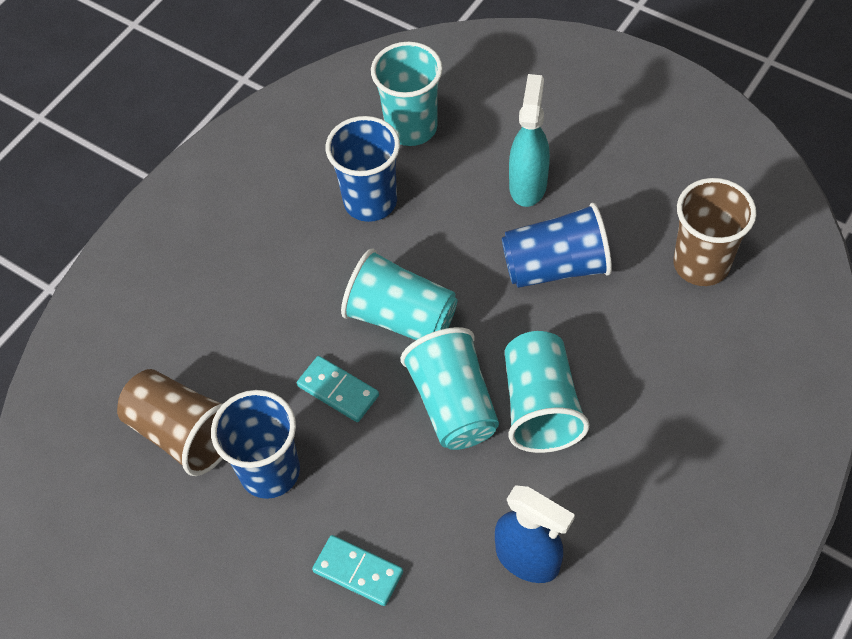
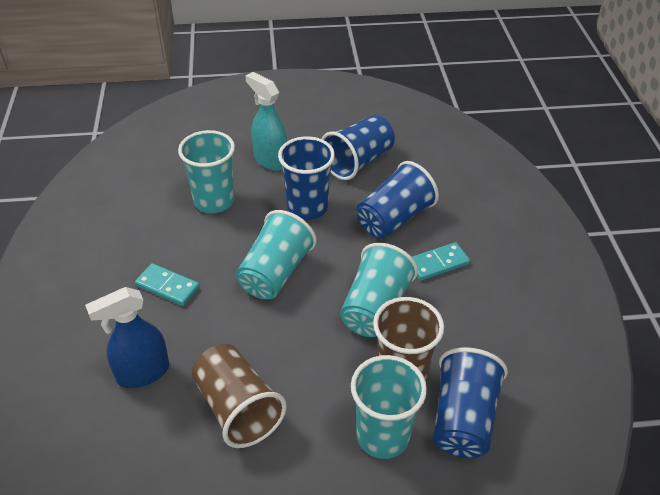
blue cup: 3 -> 4

